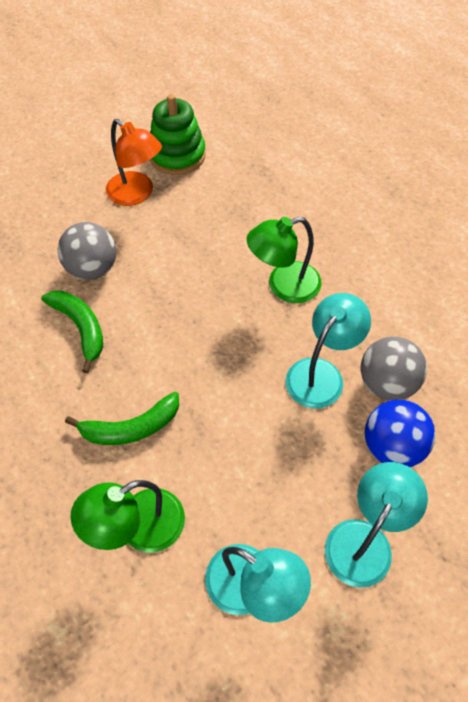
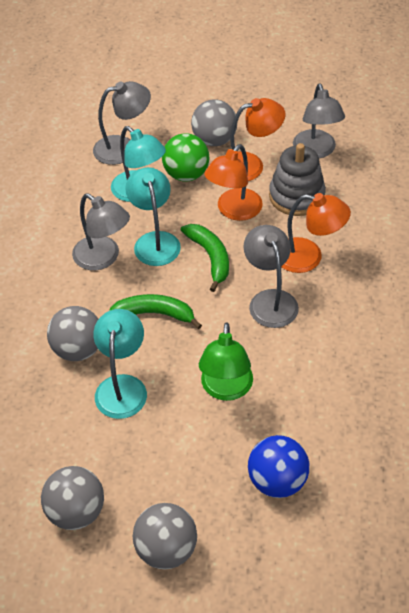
green ball: 0 -> 1
green lamp: 2 -> 1
green stacking toy: 1 -> 0
grey ball: 2 -> 4
grey lamp: 0 -> 4
grey stacking toy: 0 -> 1
orange lamp: 1 -> 3

